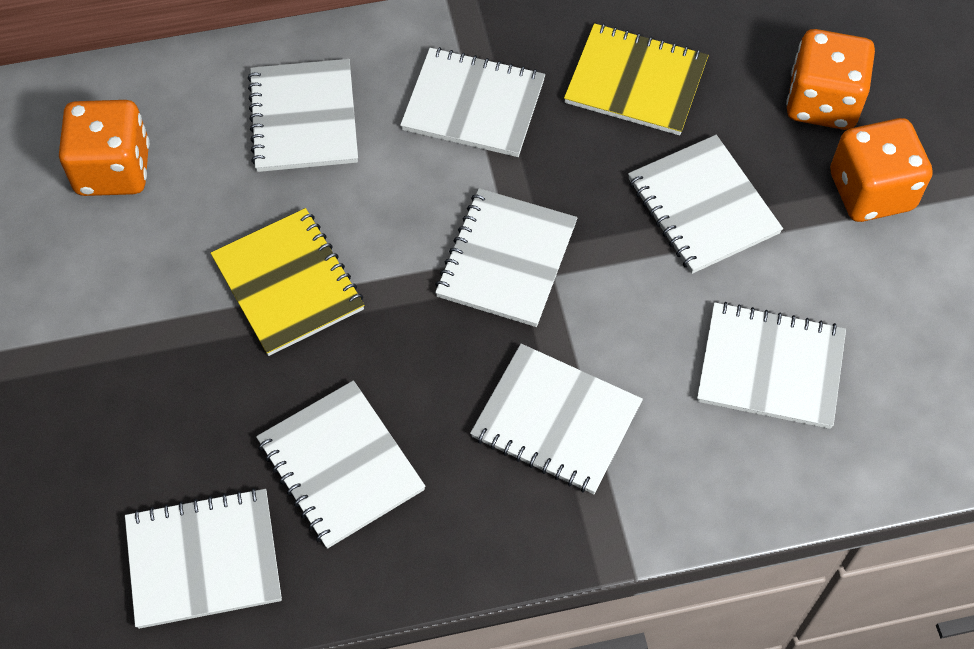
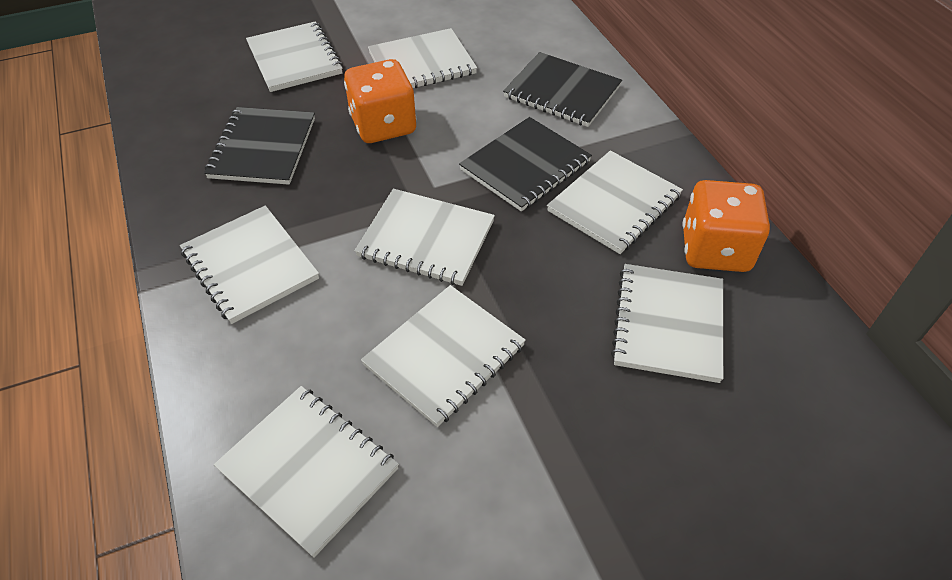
black notebook: 0 -> 3
orange dice: 3 -> 2
yellow notebook: 2 -> 0

